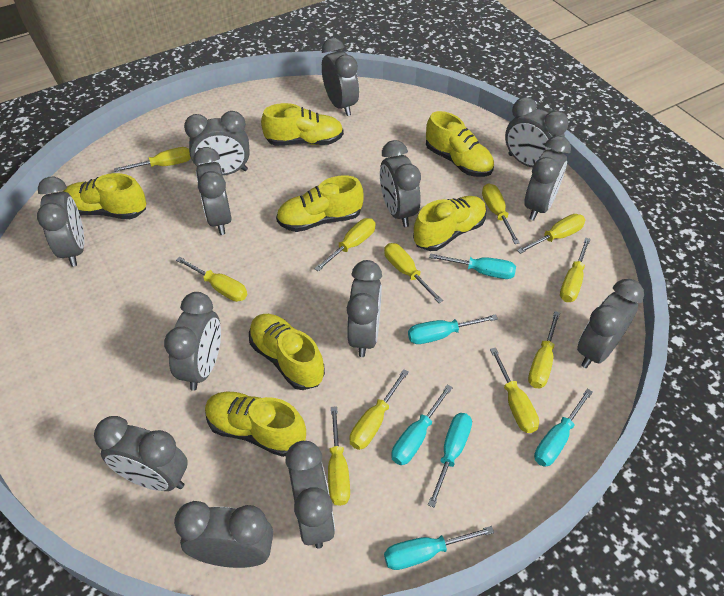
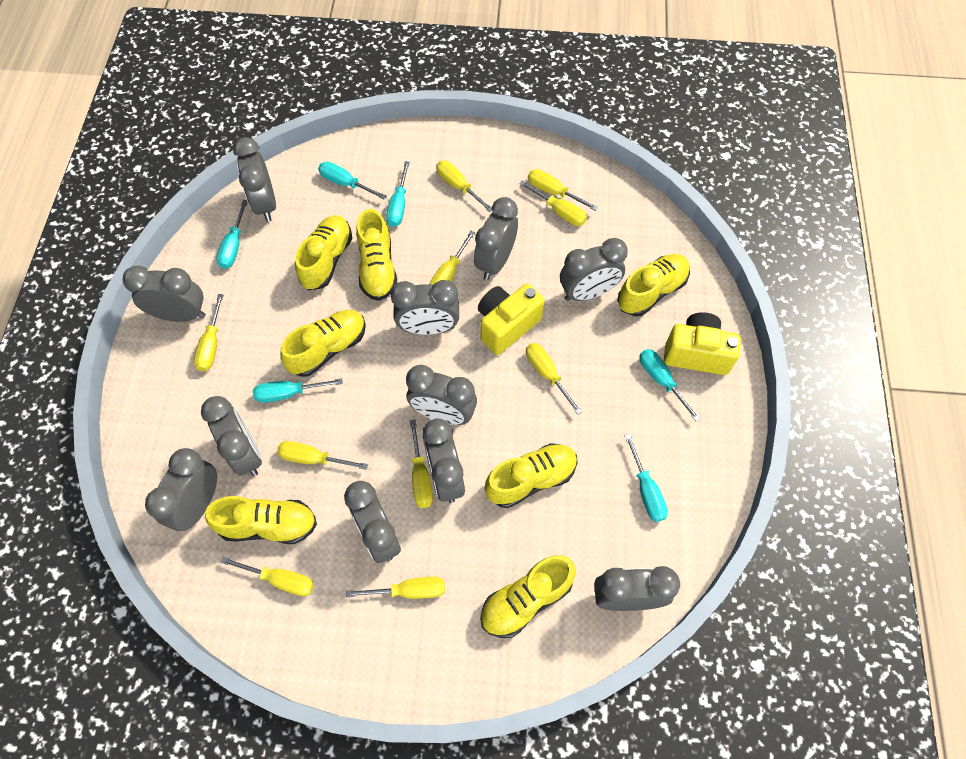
grey clock: 13 -> 11
yellow camera: 0 -> 2
yellow screwdriver: 11 -> 10

